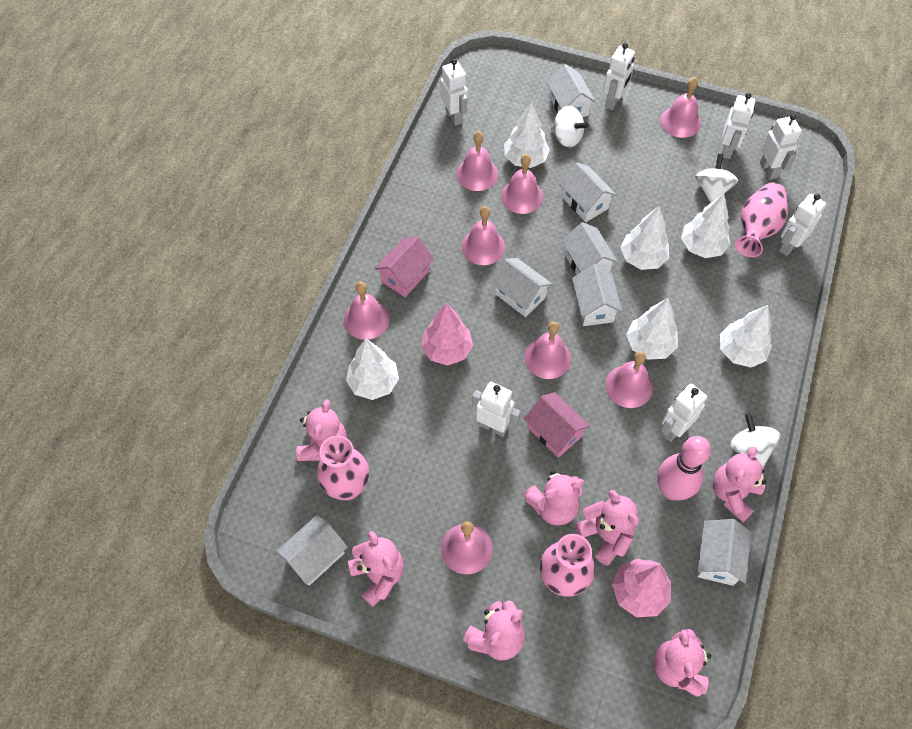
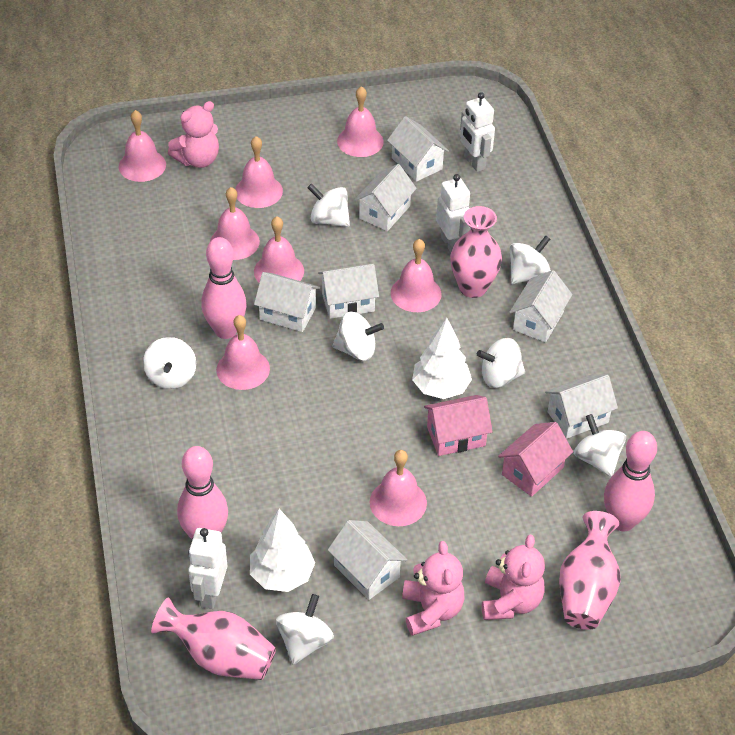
pink bowling pin: 1 -> 3
pink teddy bear: 7 -> 3
pink tree: 2 -> 0
white robot: 7 -> 3
white spinning top: 3 -> 7
white tree: 6 -> 2

